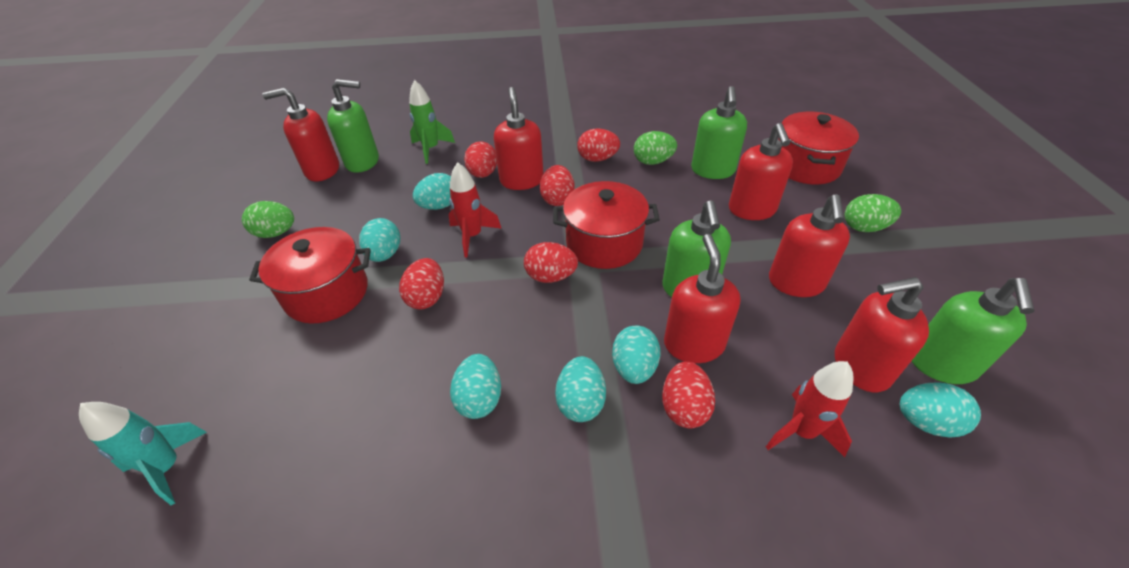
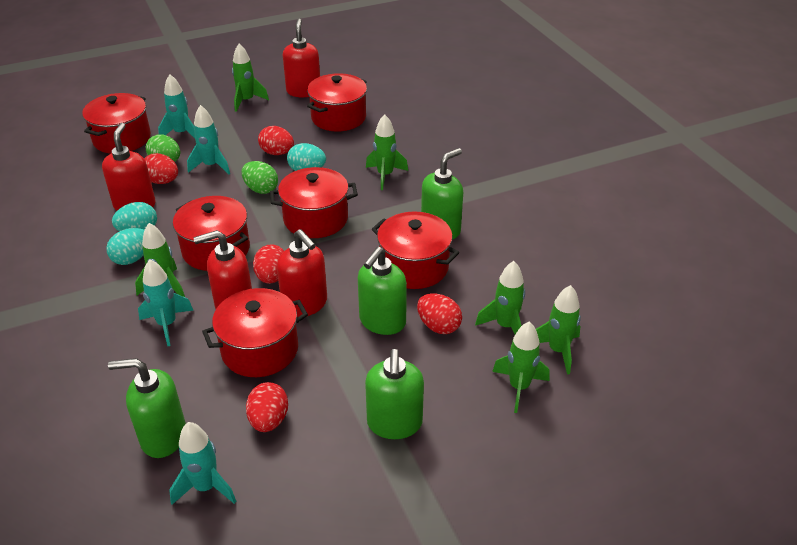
green egg: 3 -> 2
green rocket: 1 -> 6
red egg: 6 -> 5
red pot: 3 -> 6
red rocket: 2 -> 0
red soap dispenser: 6 -> 4
turquoise egg: 6 -> 3
turquoise rocket: 1 -> 4

